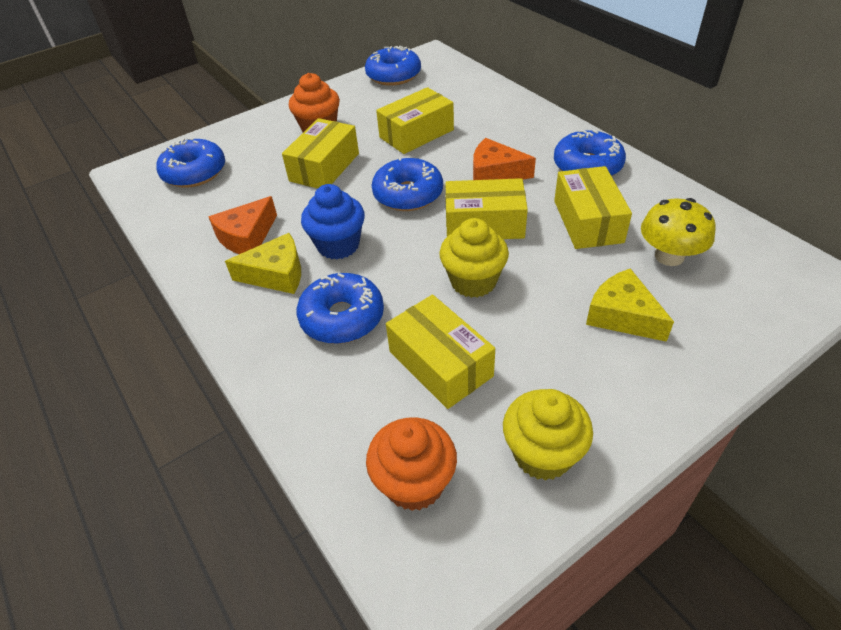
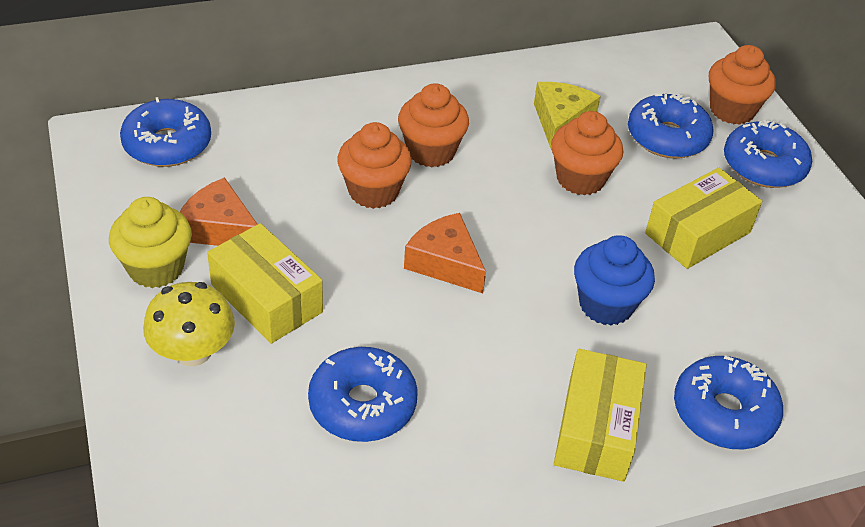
orange cupcake: 2 -> 4
yellow box: 5 -> 3
yellow cheese: 2 -> 1
yellow cupcake: 2 -> 1

